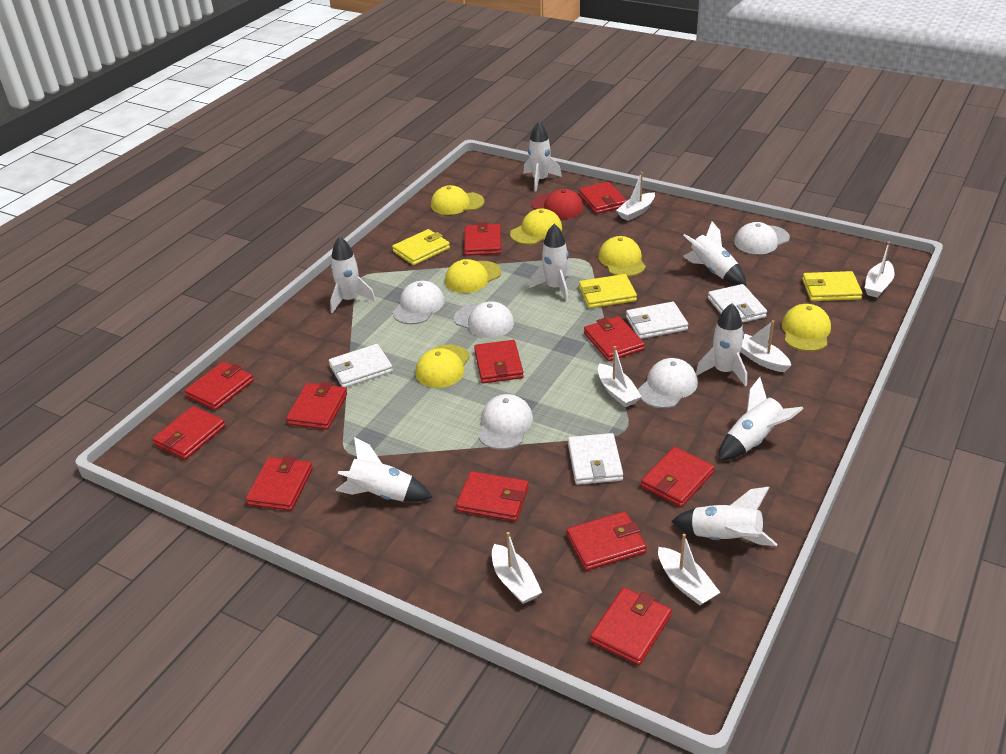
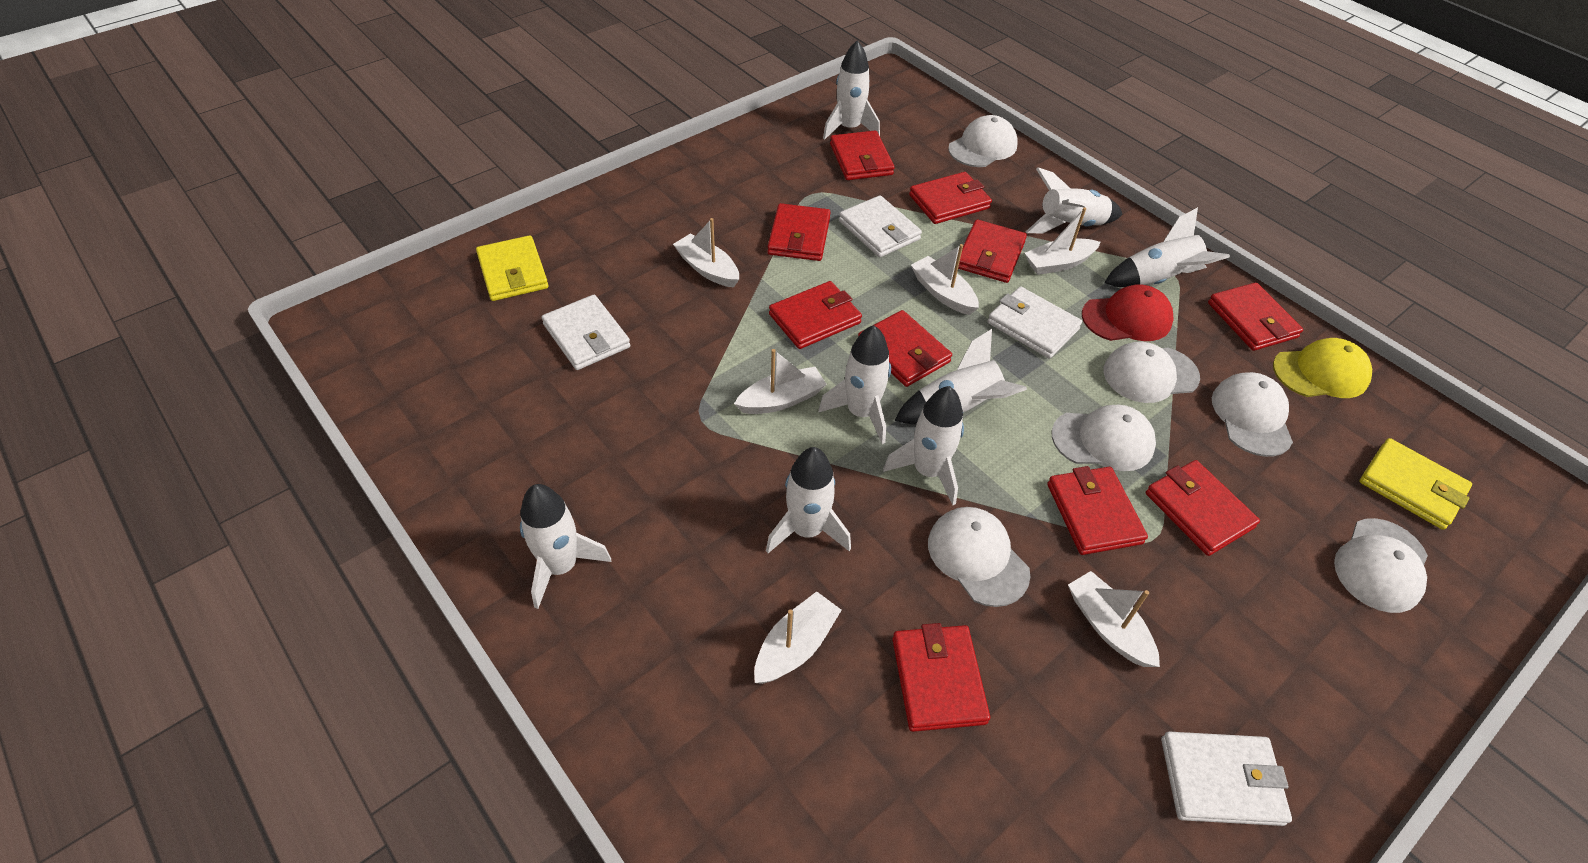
red wallet: 12 -> 10
white cap: 5 -> 6
yellow cap: 6 -> 1
yellow wallet: 3 -> 2

